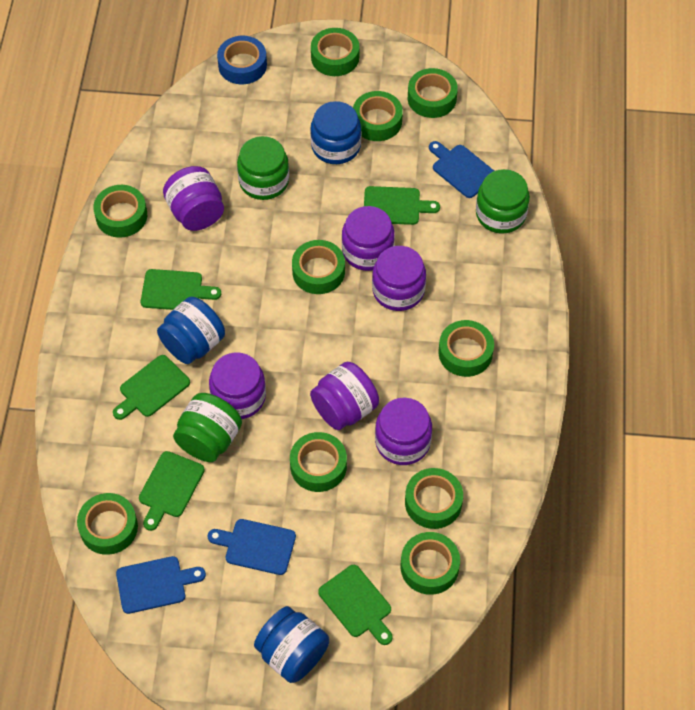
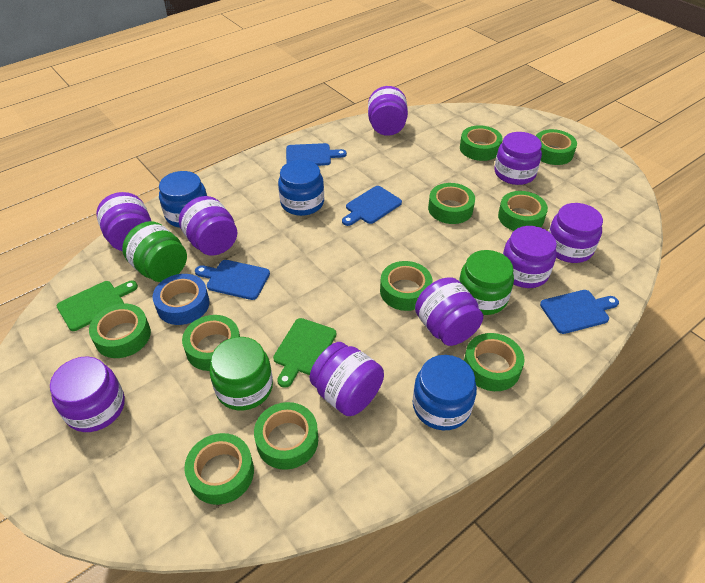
blue cutting board: 3 -> 4
green cutting board: 5 -> 2
purple jar: 6 -> 9

